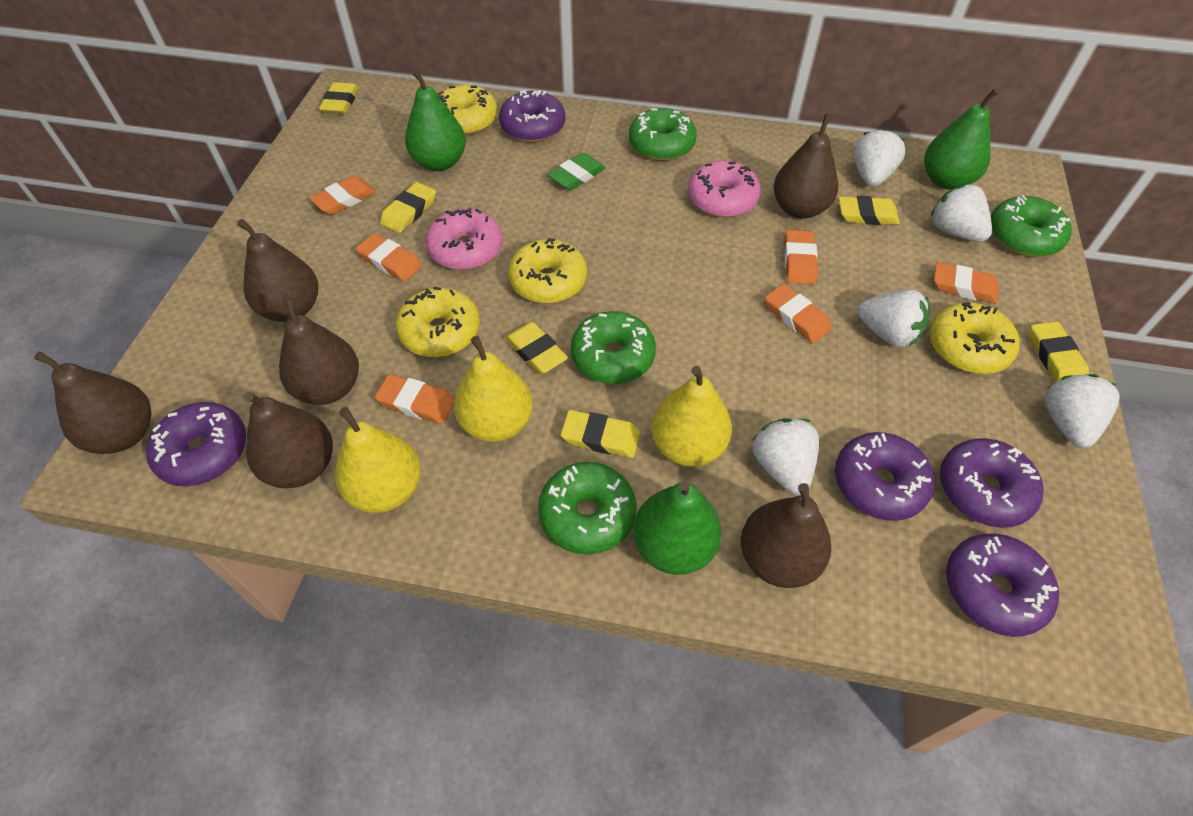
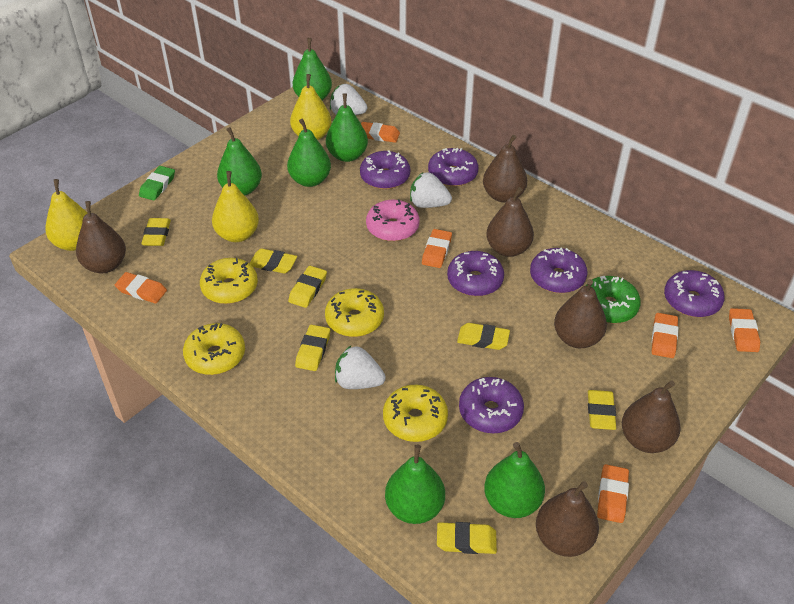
green donut: 4 -> 1
green pear: 3 -> 6
pink donut: 2 -> 1
purple donut: 5 -> 6
white strawberry: 5 -> 3
yellow eraser: 6 -> 7

